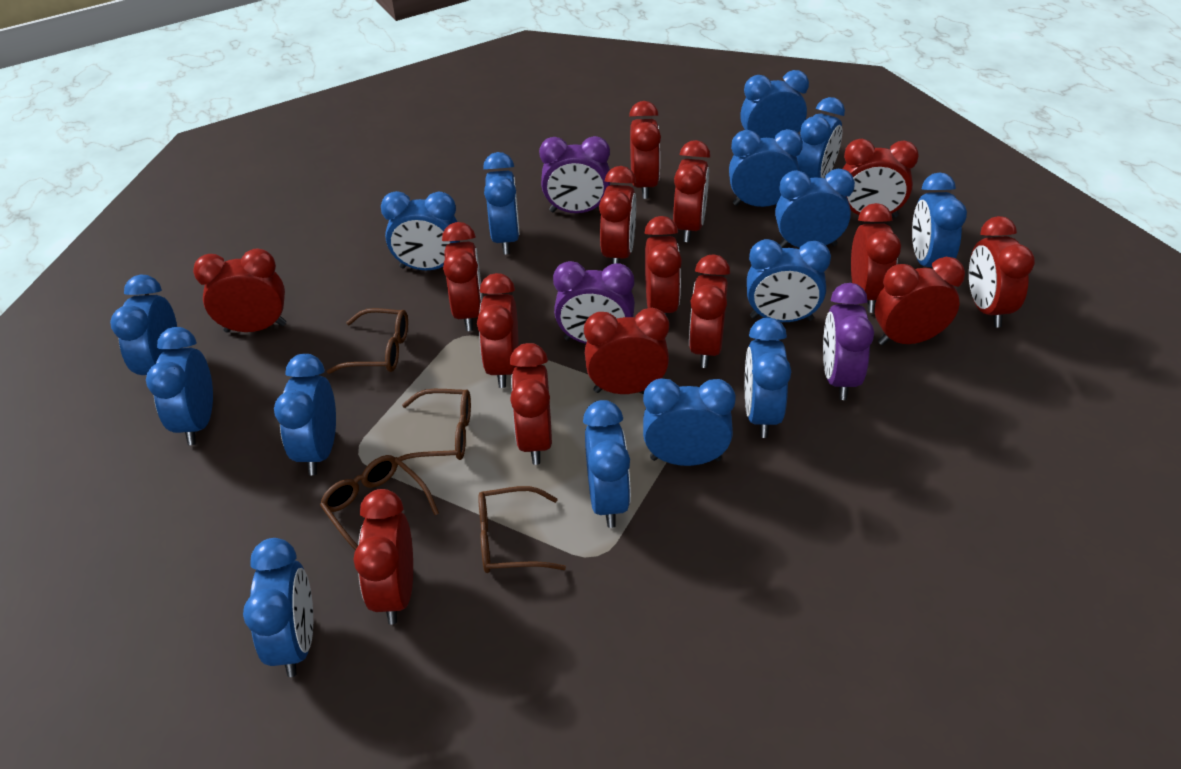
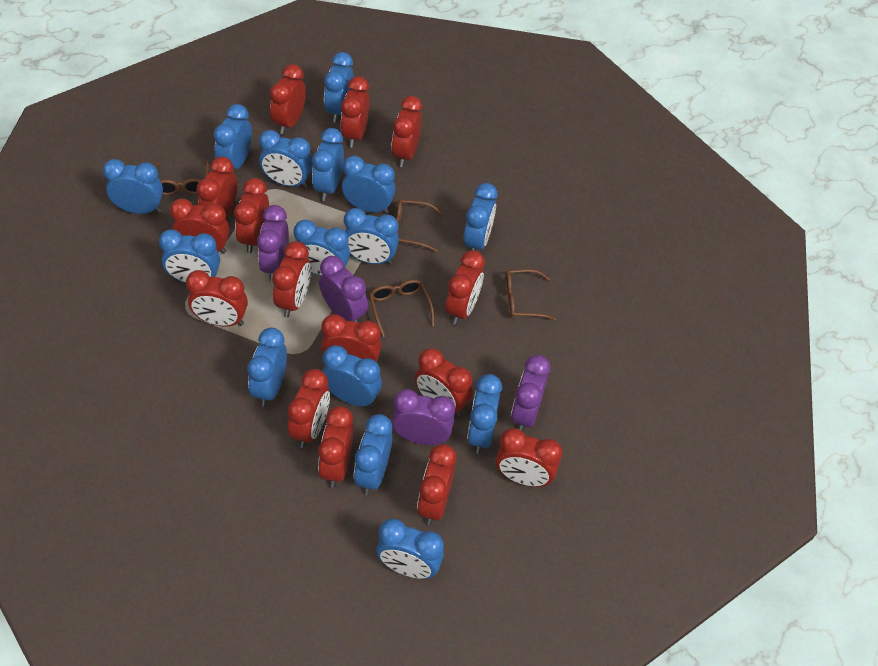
purple clock: 3 -> 4

